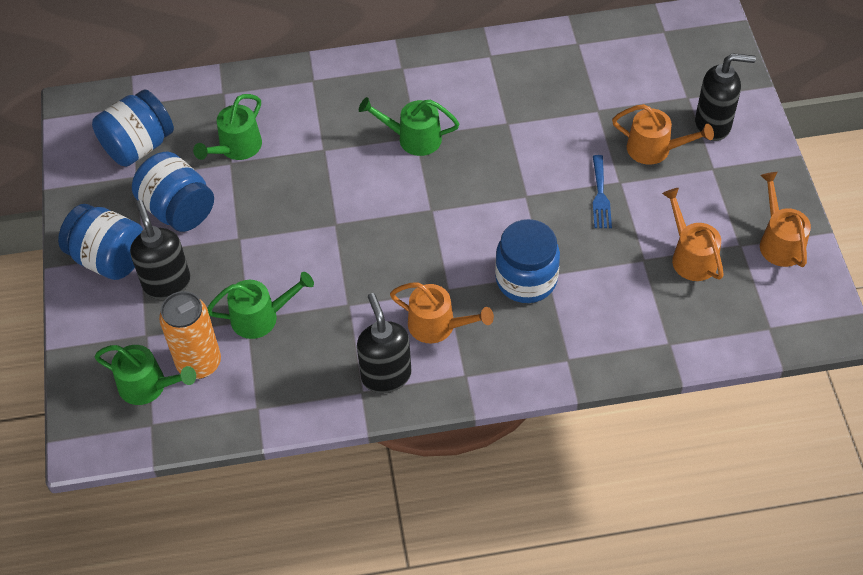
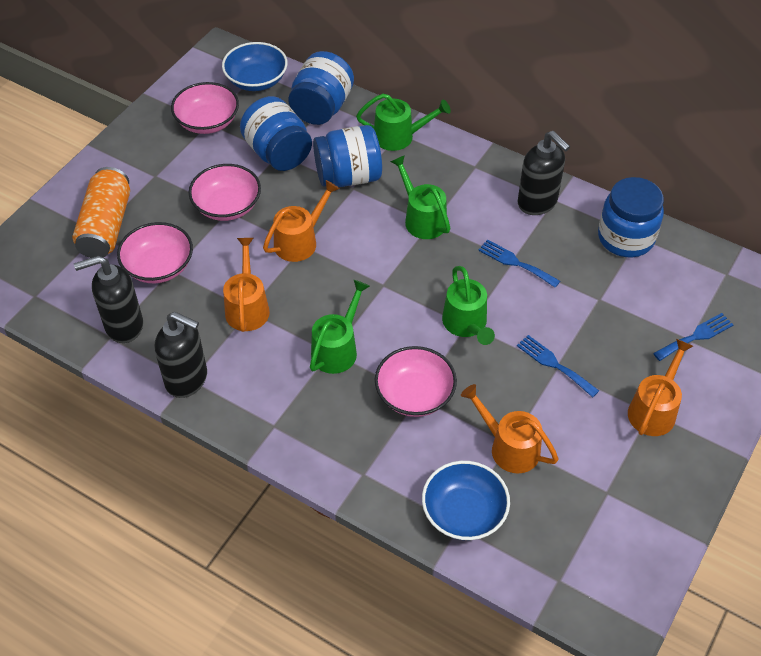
blue bowl: 0 -> 2
blue fork: 1 -> 3
pink bowl: 0 -> 4

